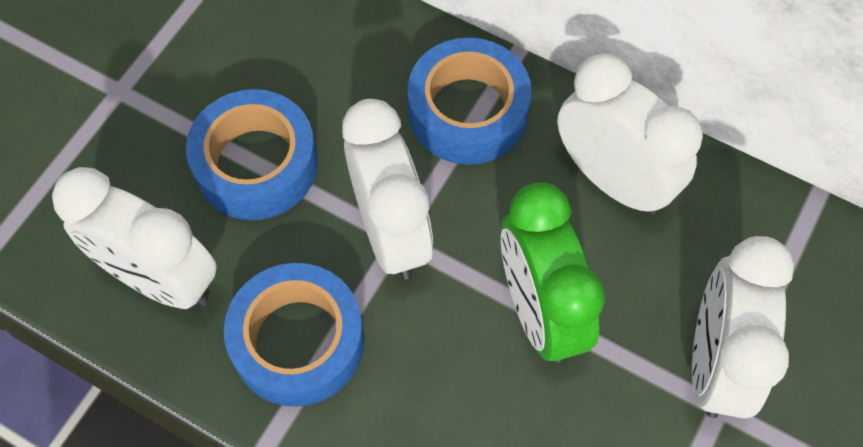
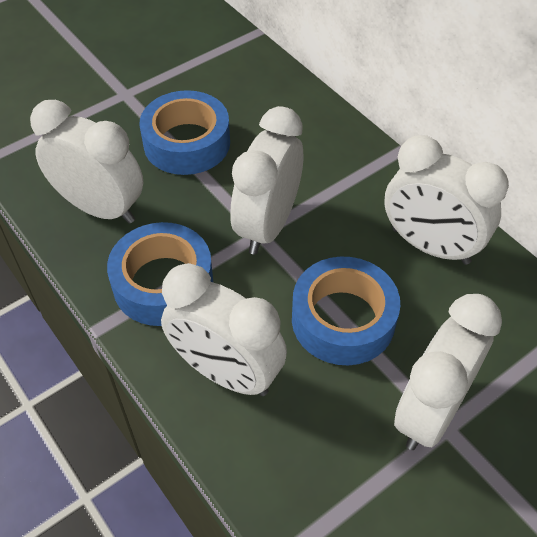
green clock: 1 -> 0
white clock: 4 -> 5

